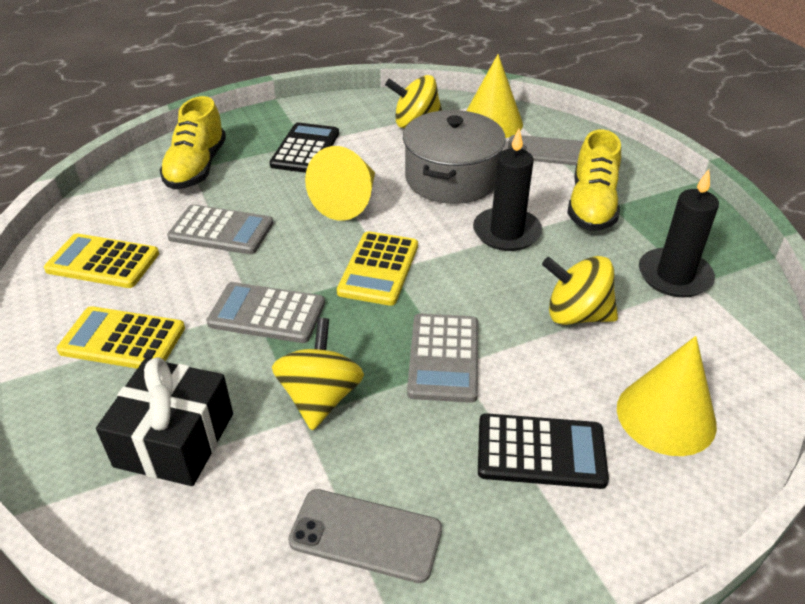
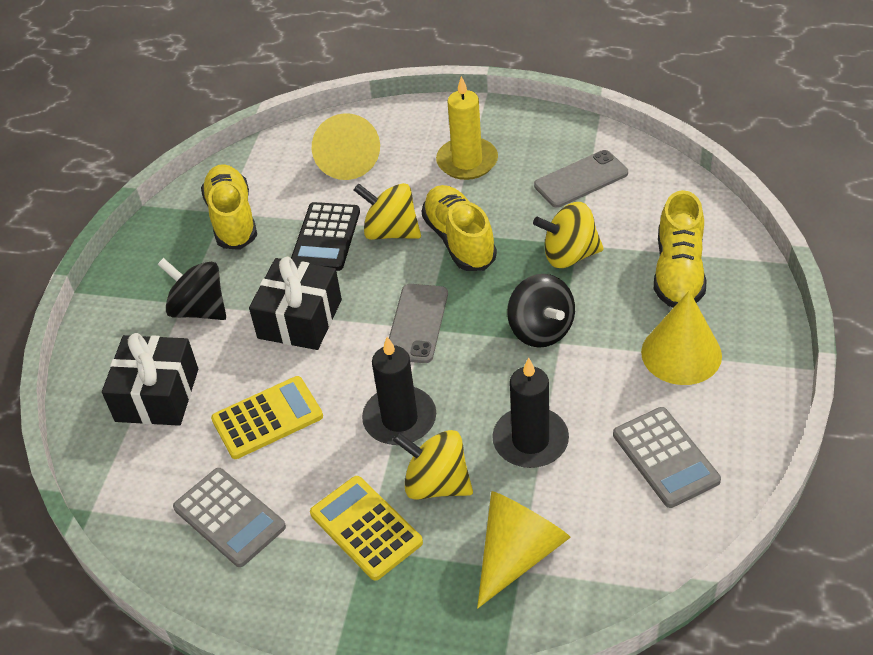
black calculator: 2 -> 1
black gift: 1 -> 2
black spinning top: 0 -> 2
grey calculator: 3 -> 2
grey pot: 1 -> 0
yellow calculator: 3 -> 2
yellow candle: 0 -> 1
yellow shoe: 2 -> 3

